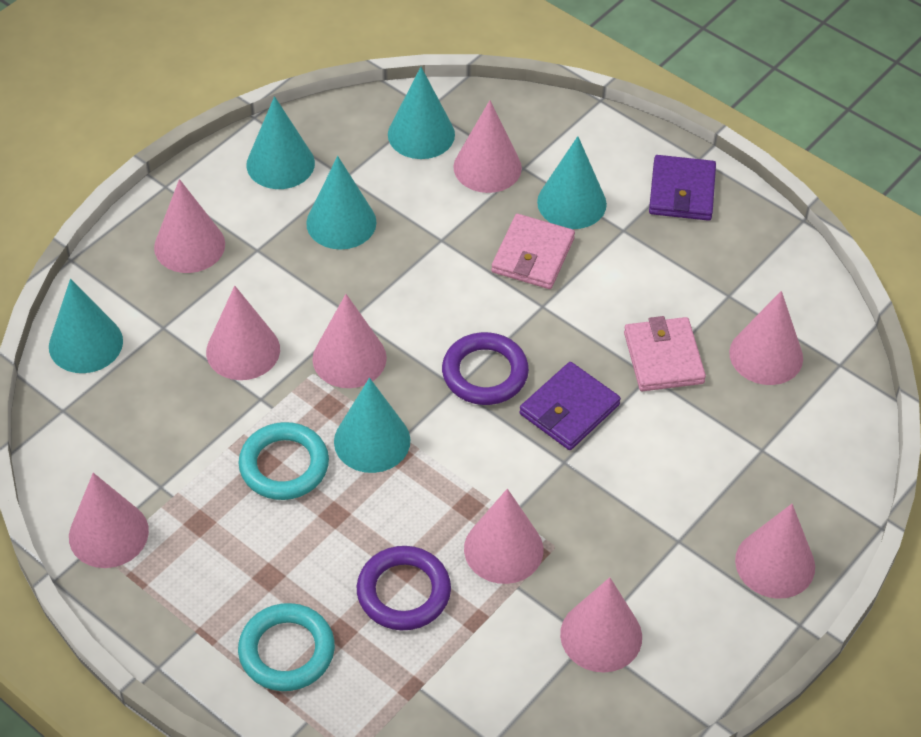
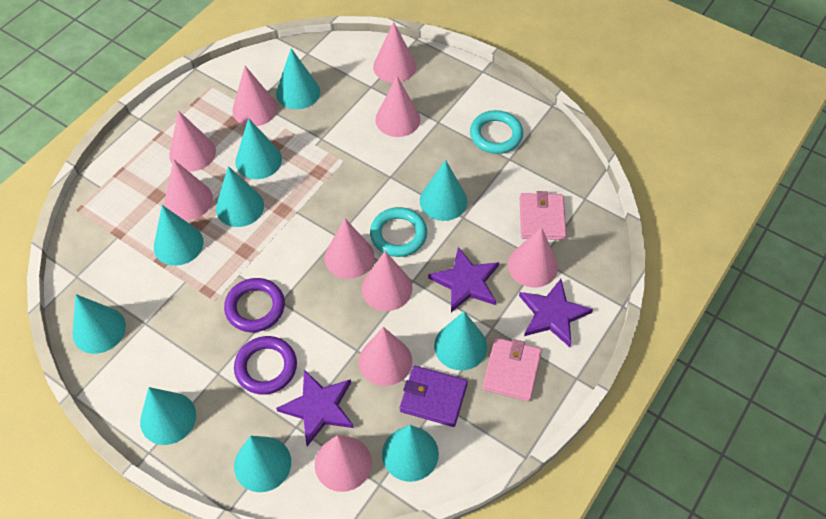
pink cone: 9 -> 10
purple star: 0 -> 3
purple wallet: 2 -> 1
turquoise cone: 6 -> 10

